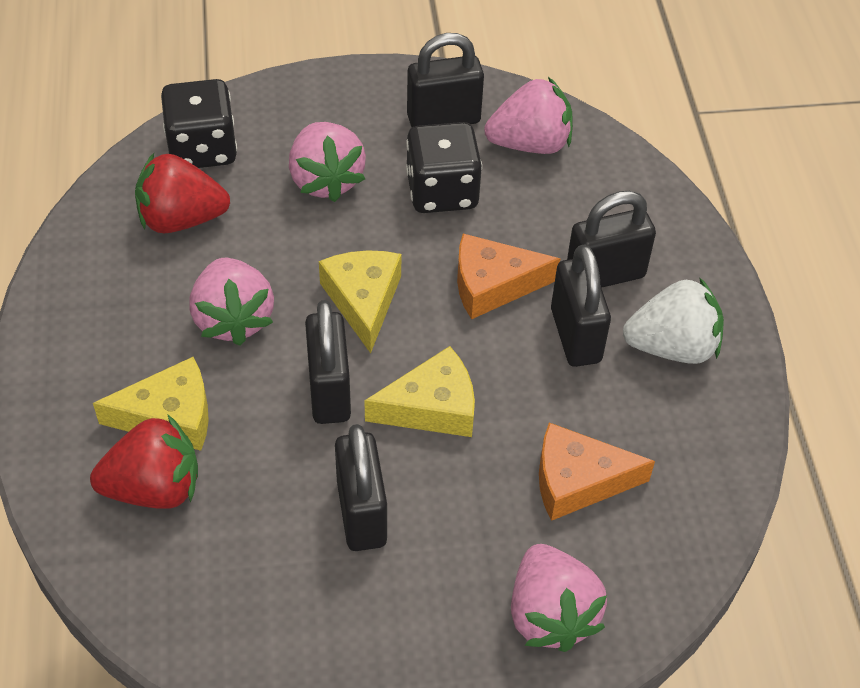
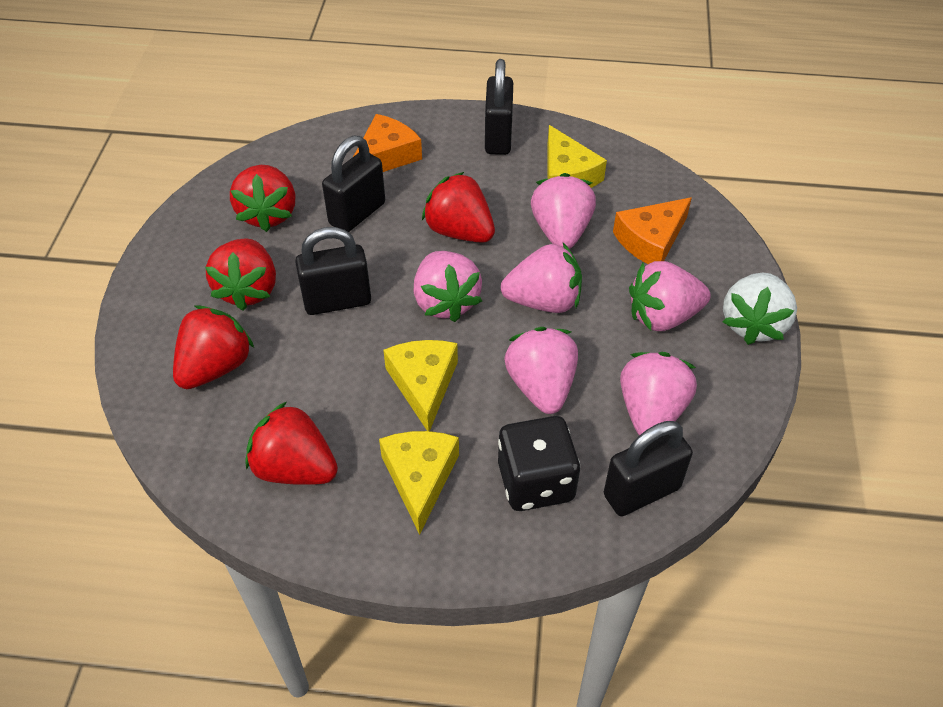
black dice: 2 -> 1
black padlock: 5 -> 4
pink strawberry: 4 -> 6
red strawberry: 2 -> 5

